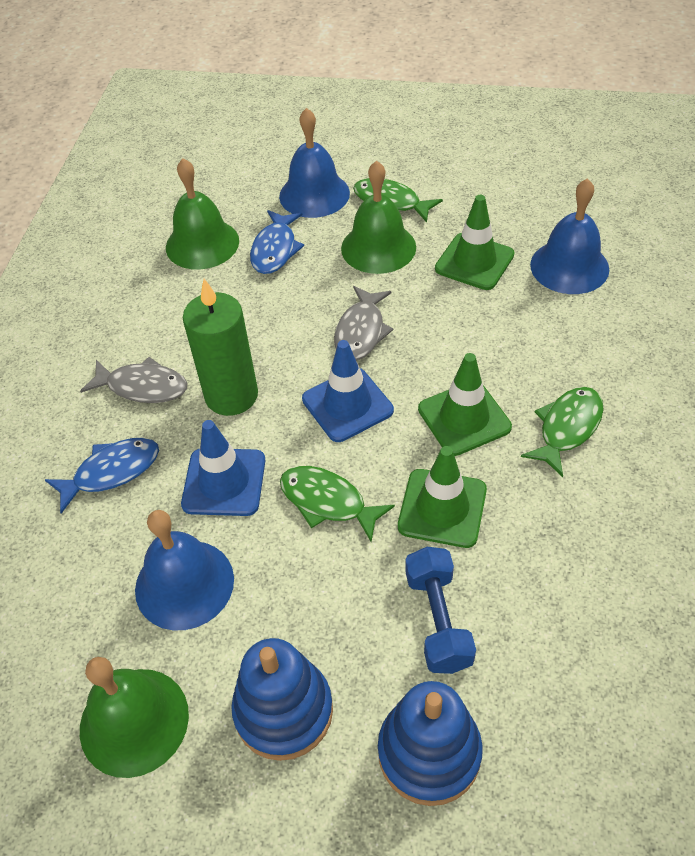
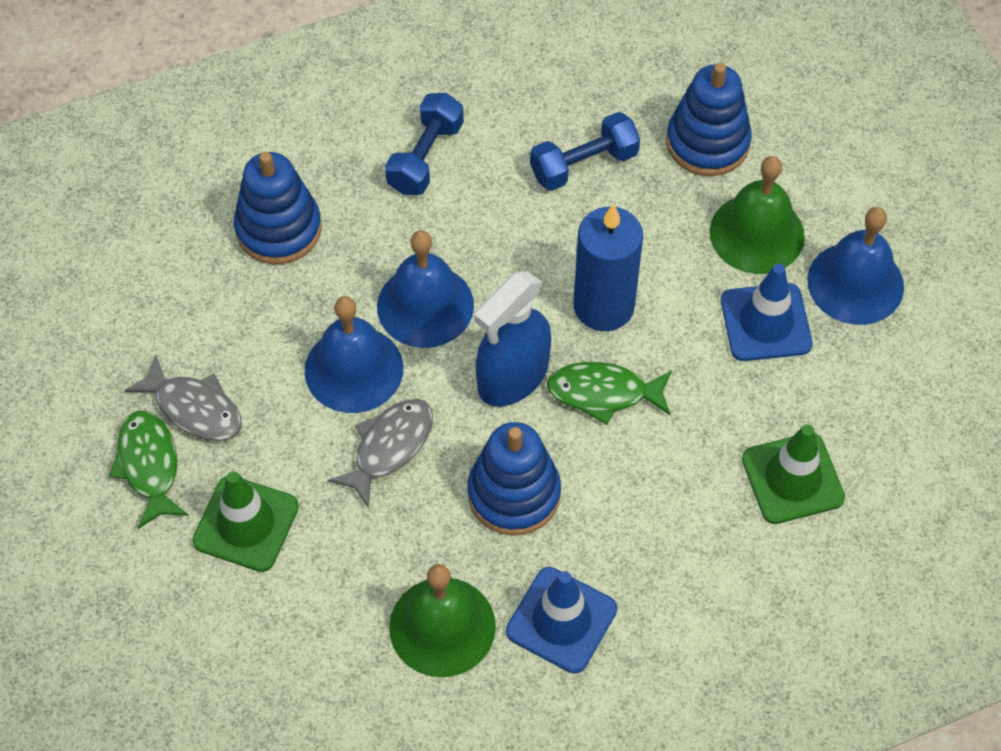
blue candle: 0 -> 1
blue dumbbell: 1 -> 2
blue fish: 2 -> 0
blue spray bottle: 0 -> 1
blue stacking toy: 2 -> 3
green bell: 3 -> 2
green candle: 1 -> 0
green fish: 3 -> 2
green traffic cone: 3 -> 2

